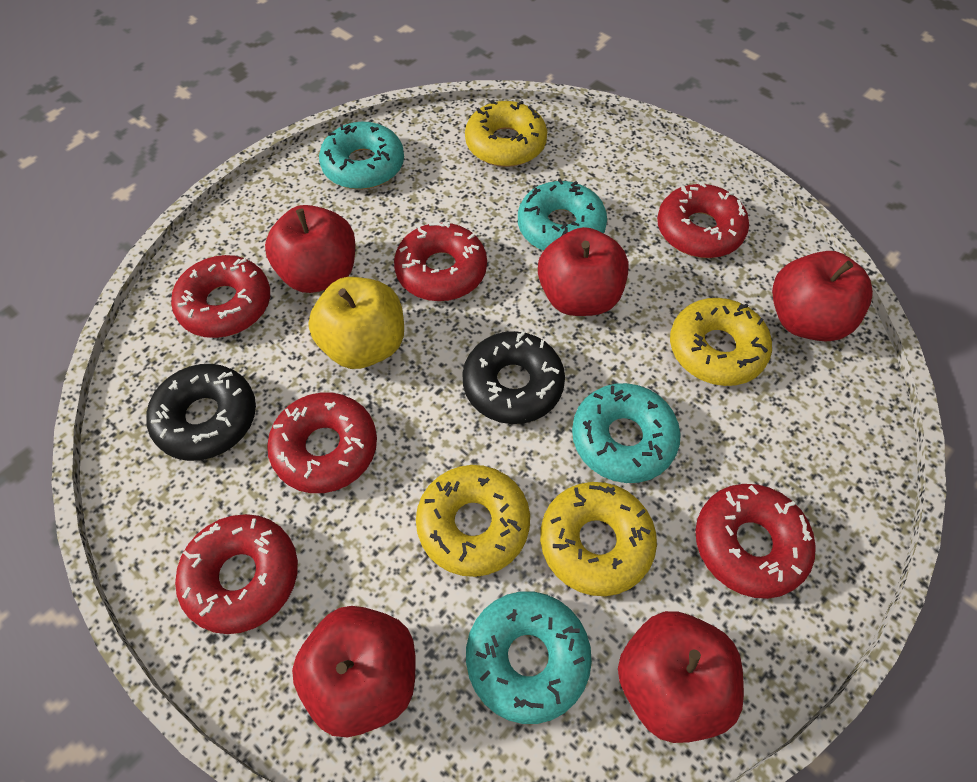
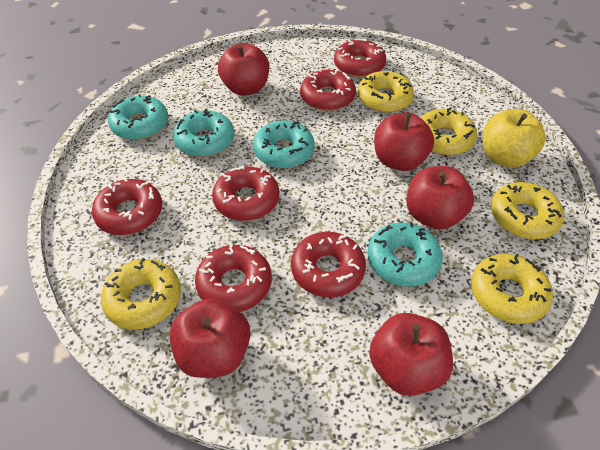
black donut: 2 -> 0
yellow donut: 4 -> 5

